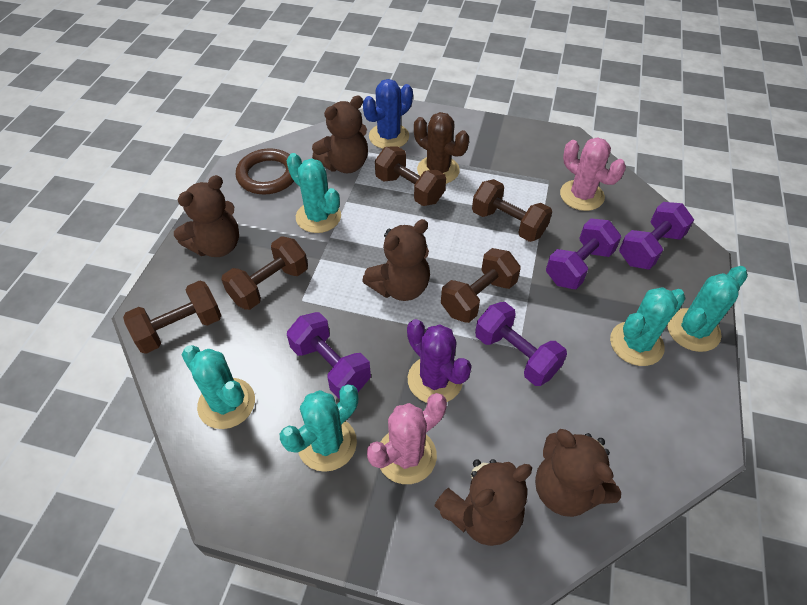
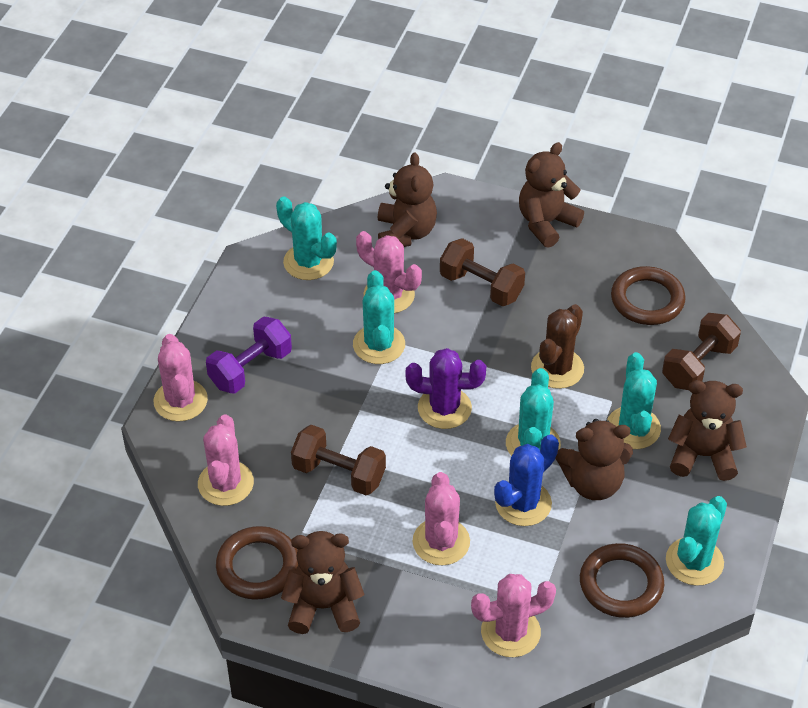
brown dumbbell: 5 -> 3
brown ring: 1 -> 3
pink cactus: 2 -> 5
purple dumbbell: 4 -> 1

